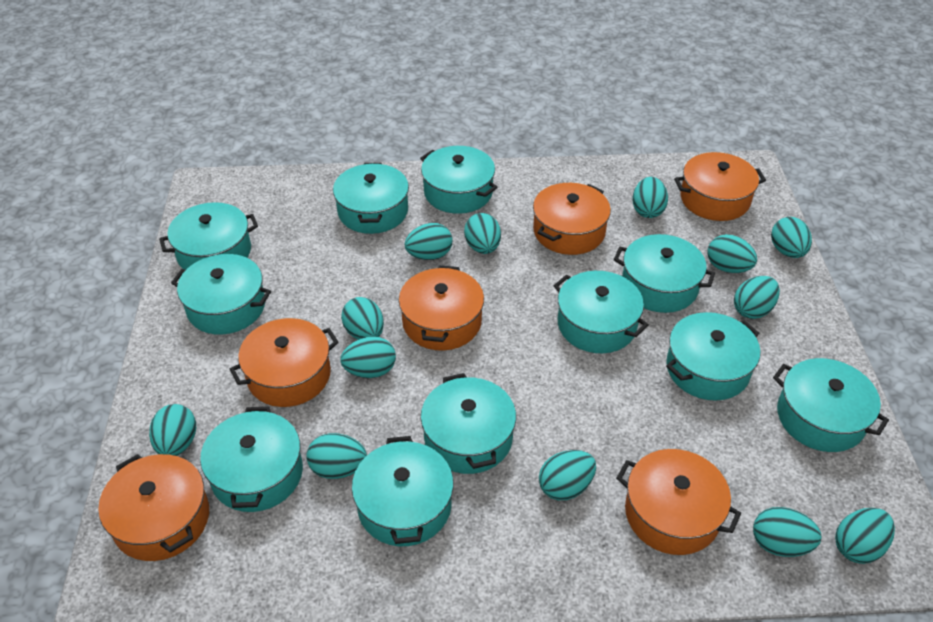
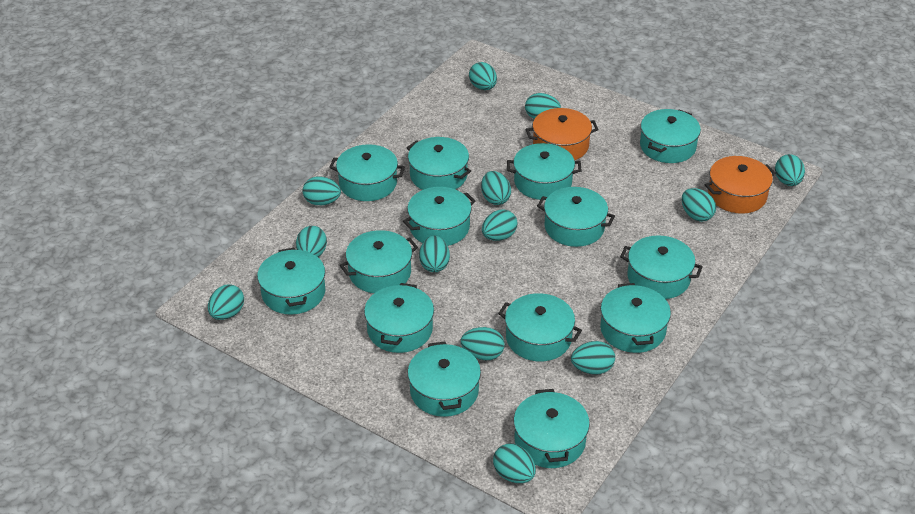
orange pot: 6 -> 2
turquoise pot: 11 -> 14

